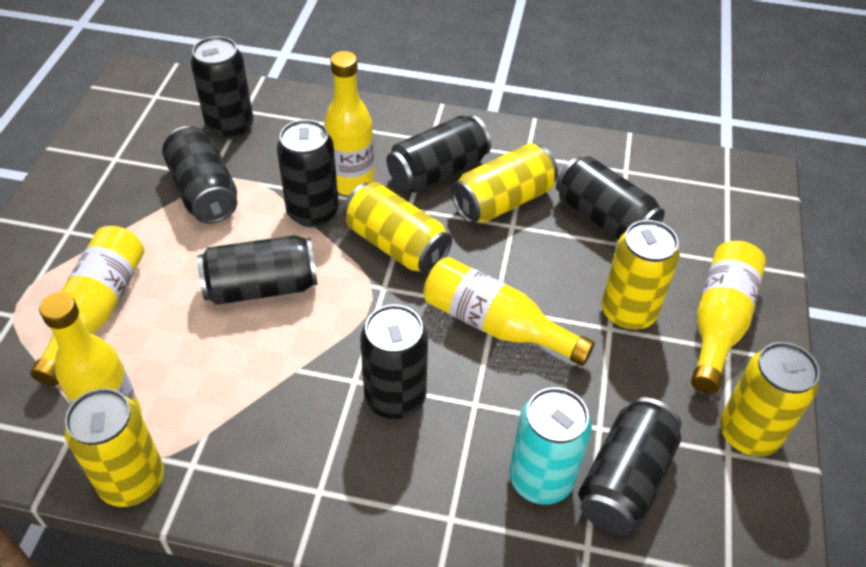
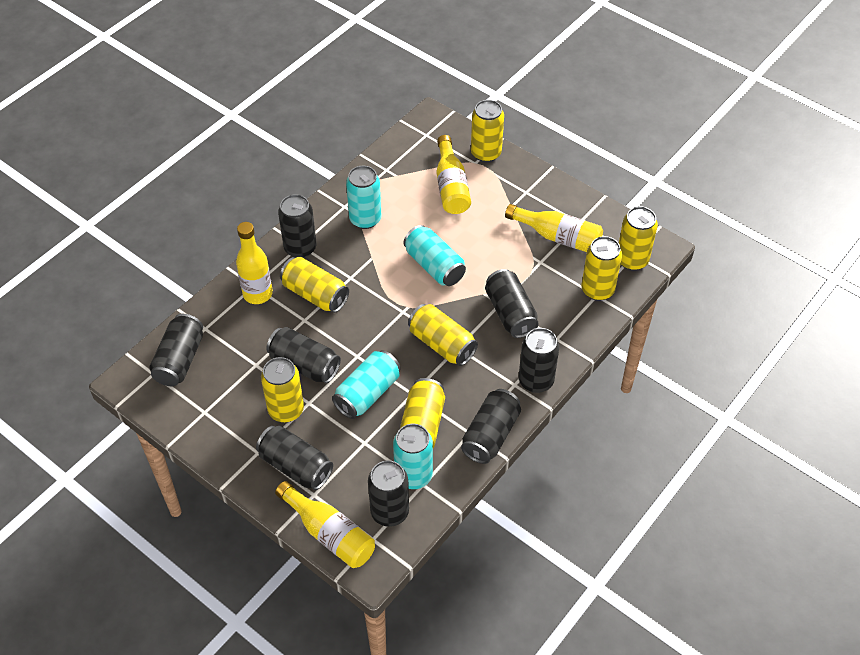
turquoise can: 1 -> 4
yellow bottle: 5 -> 4
yellow can: 5 -> 7

